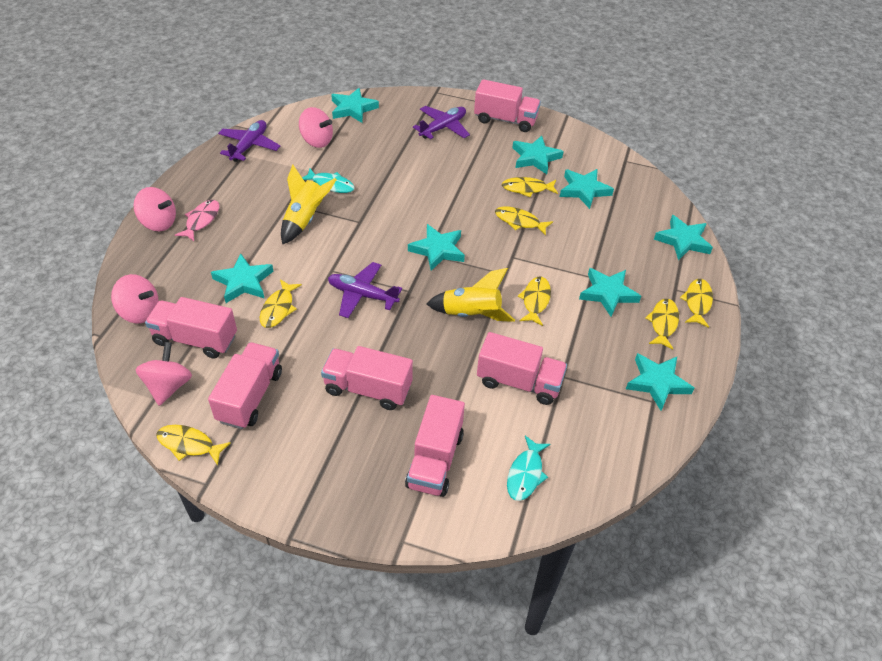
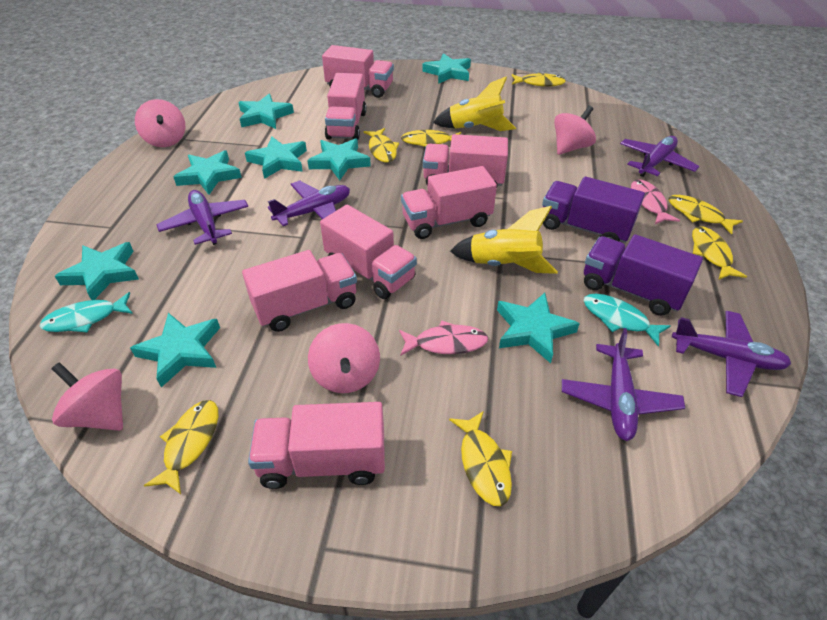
pink fish: 1 -> 2
pink truck: 6 -> 7
purple plane: 3 -> 5
purple truck: 0 -> 2

